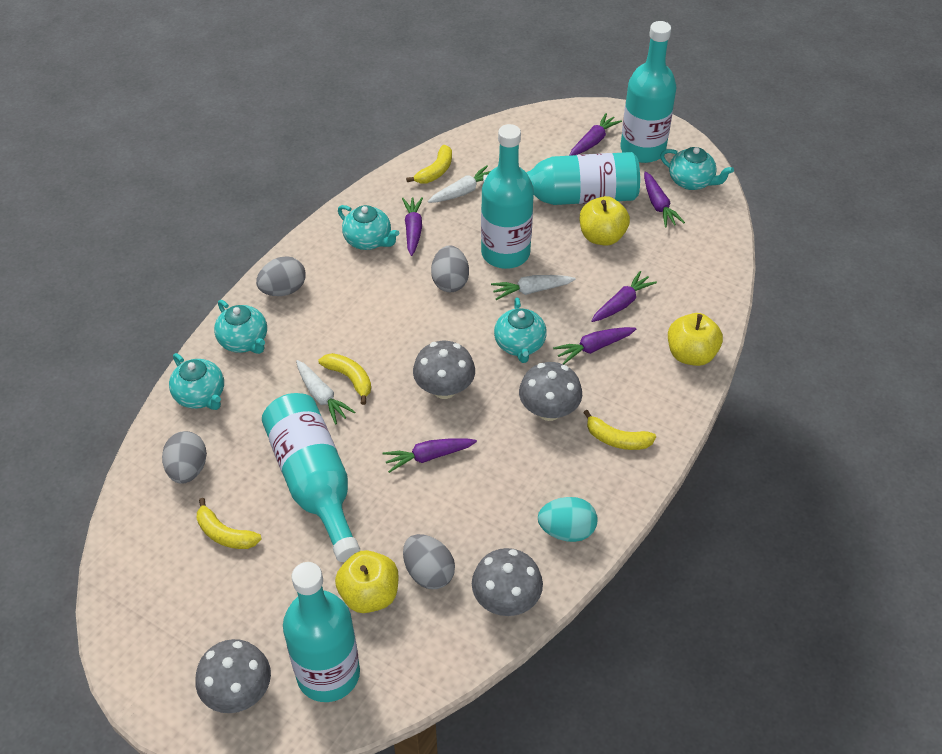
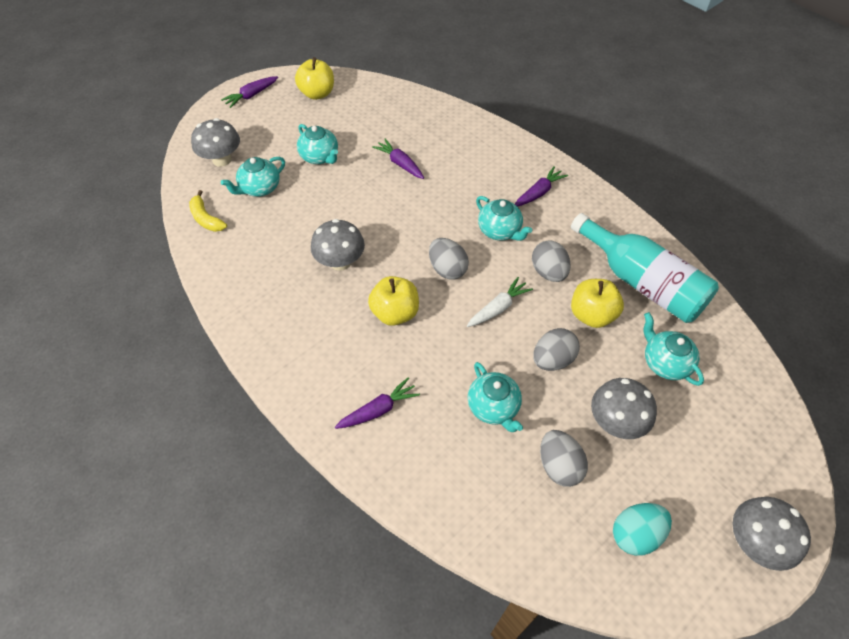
purple carrot: 6 -> 4
turquoise bottle: 5 -> 1
white carrot: 3 -> 1
yellow banana: 4 -> 1

